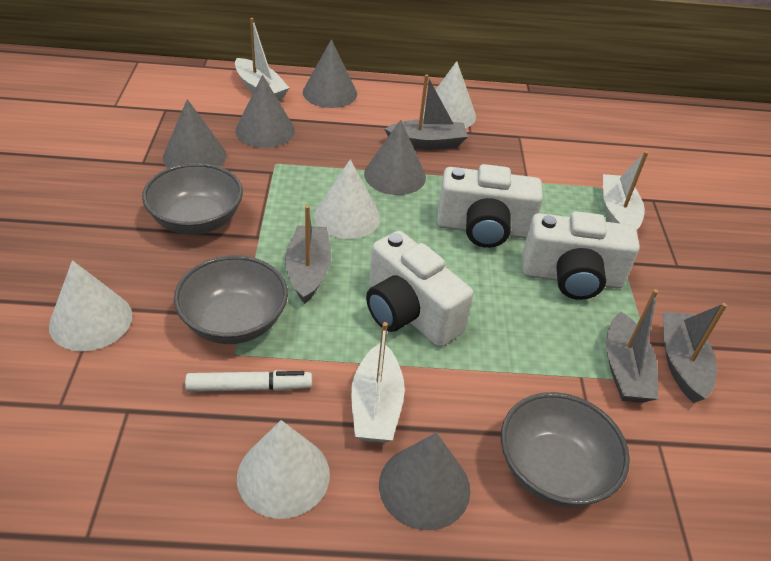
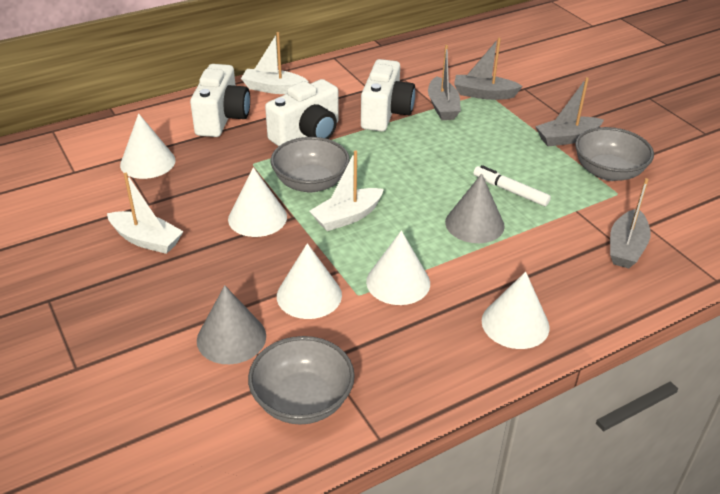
grey cone: 5 -> 2
white cone: 4 -> 5

